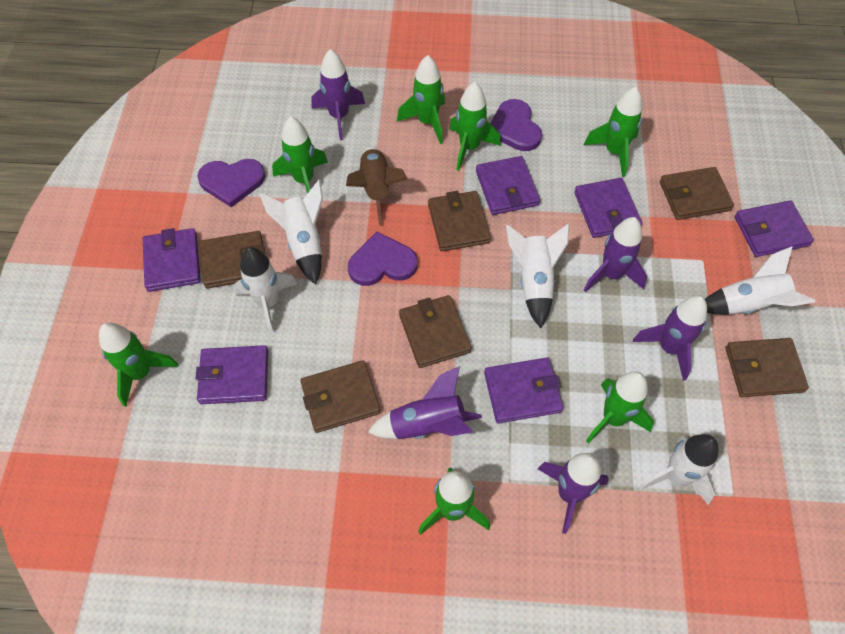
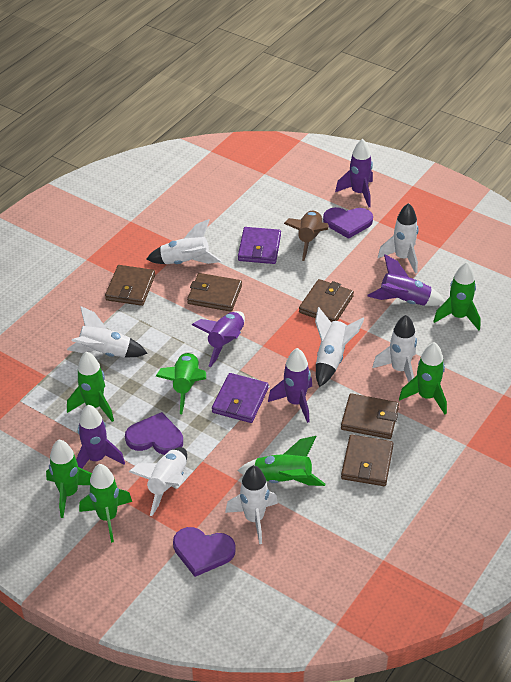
brown wallet: 6 -> 5
purple wallet: 6 -> 2
white rocket: 5 -> 7

